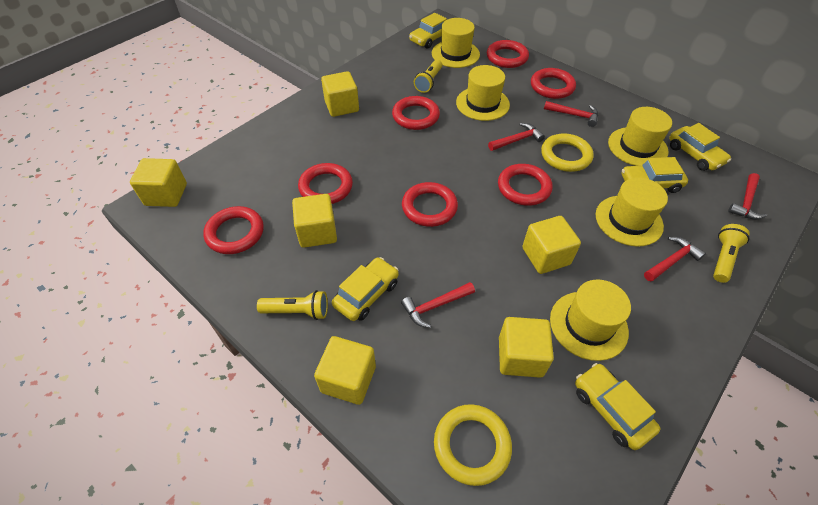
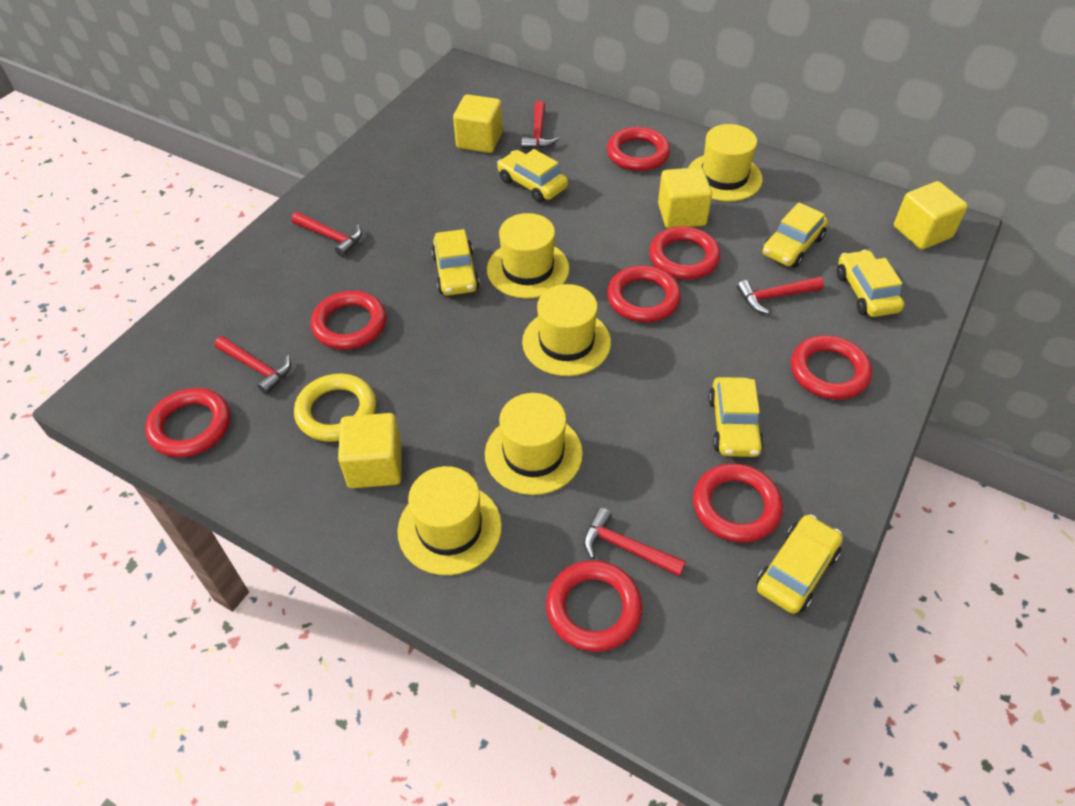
red ring: 7 -> 8
yellow car: 5 -> 6
yellow cube: 6 -> 4
yellow flashlight: 3 -> 0
yellow ring: 2 -> 1

